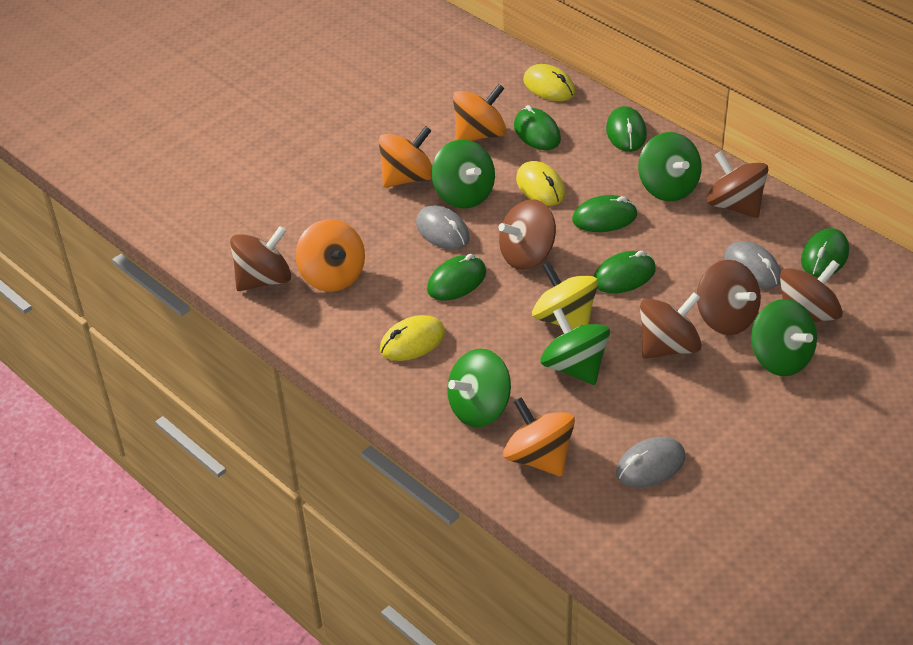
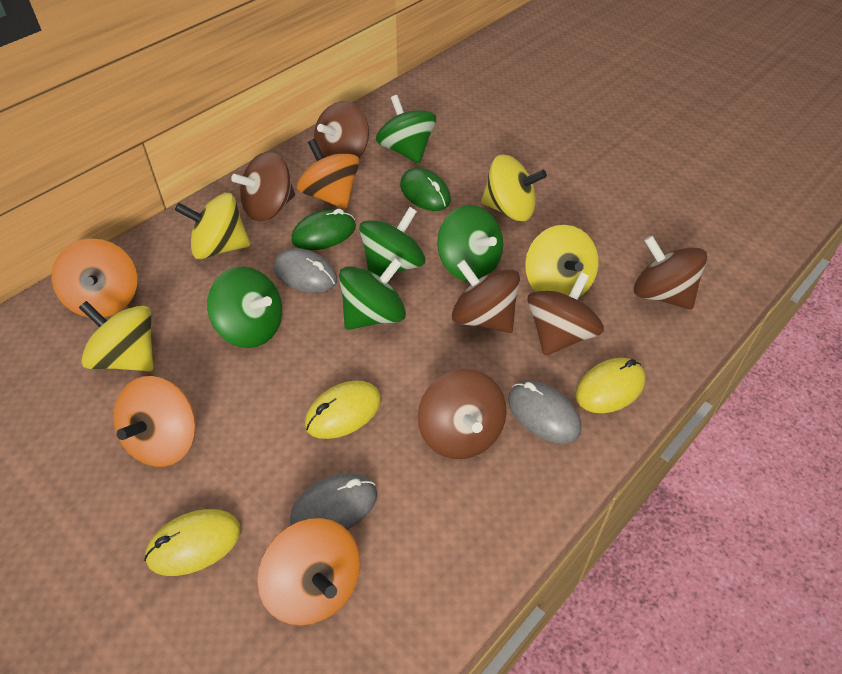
green mouse: 6 -> 2
yellow spinning top: 1 -> 4

